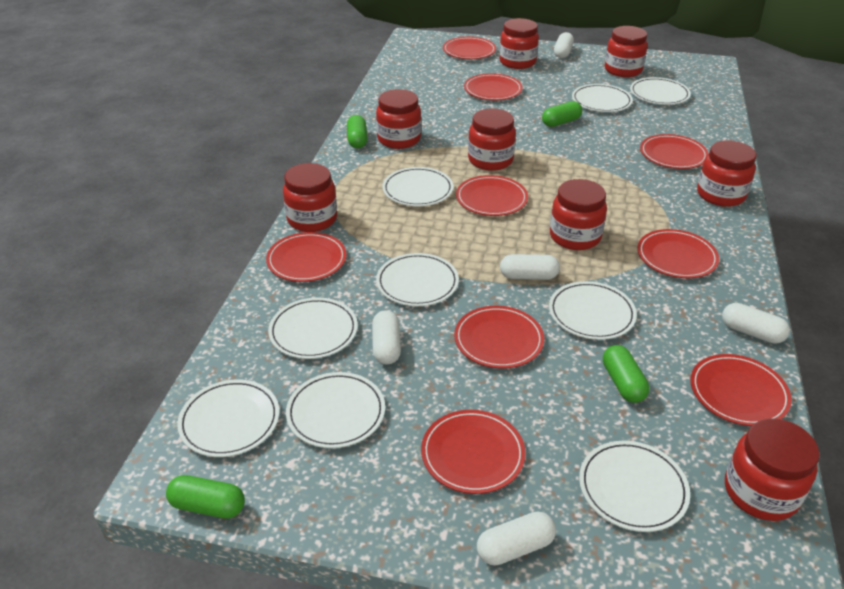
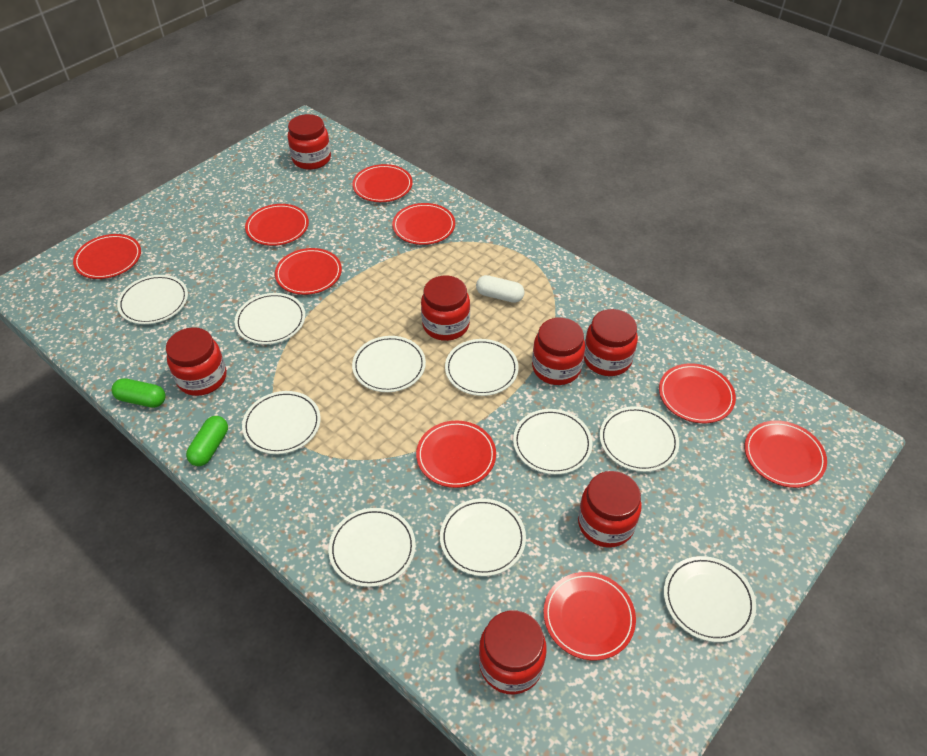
green capsule: 4 -> 2
red jar: 8 -> 7
white capsule: 5 -> 1
white plate: 9 -> 10

